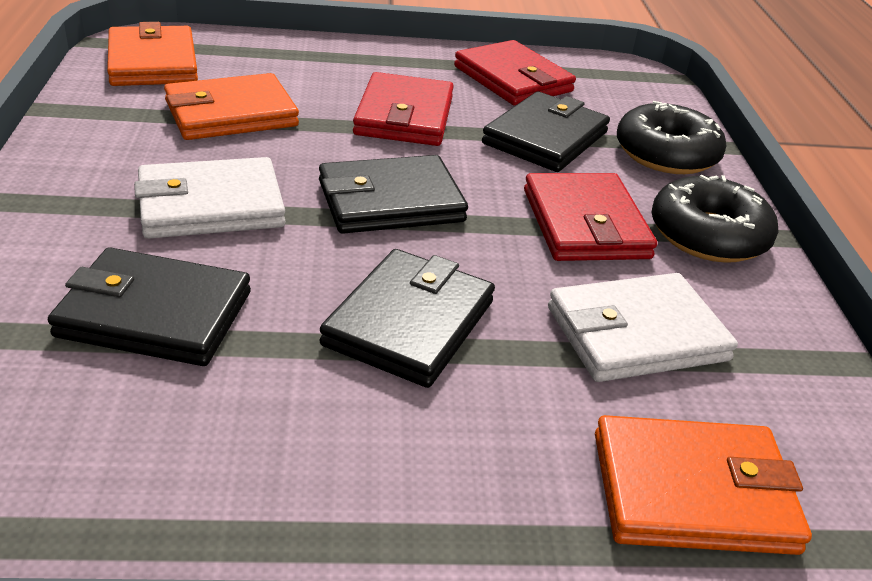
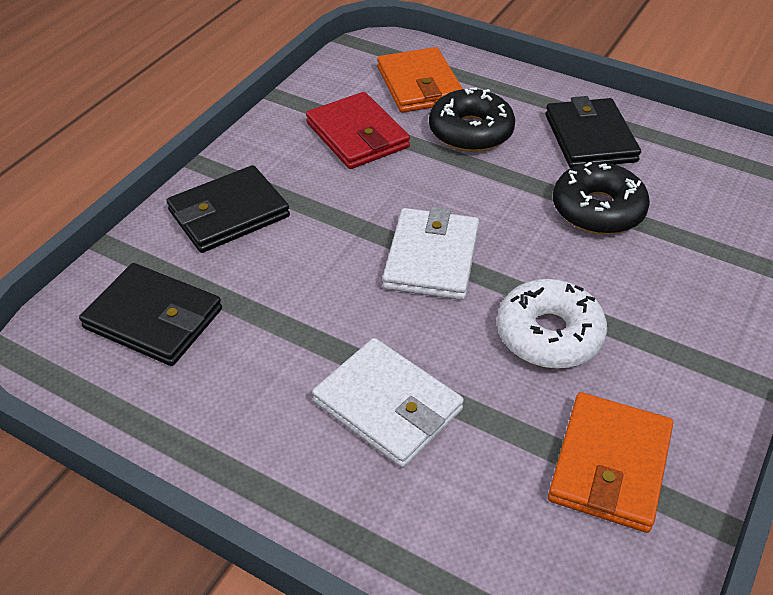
black wallet: 4 -> 3
orange wallet: 3 -> 2
red wallet: 3 -> 1
white donut: 0 -> 1

